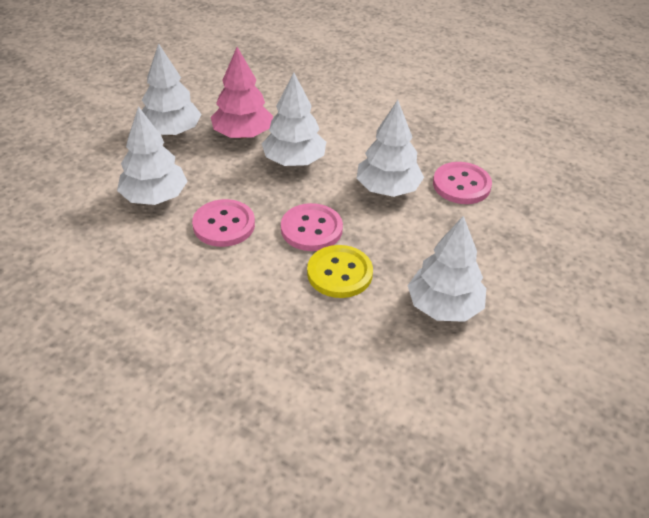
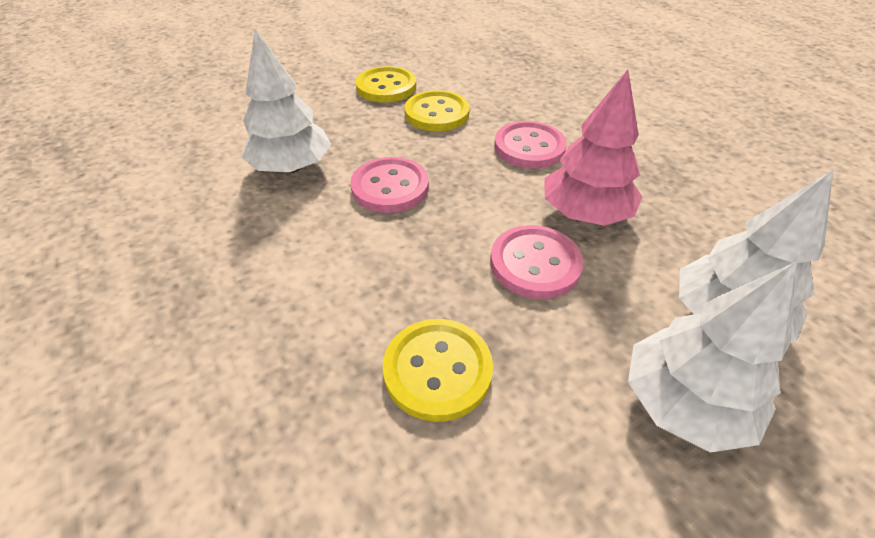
white tree: 5 -> 3
yellow button: 1 -> 3

